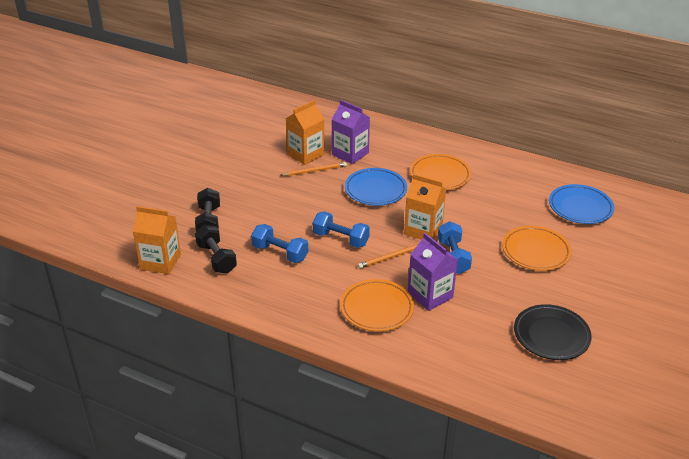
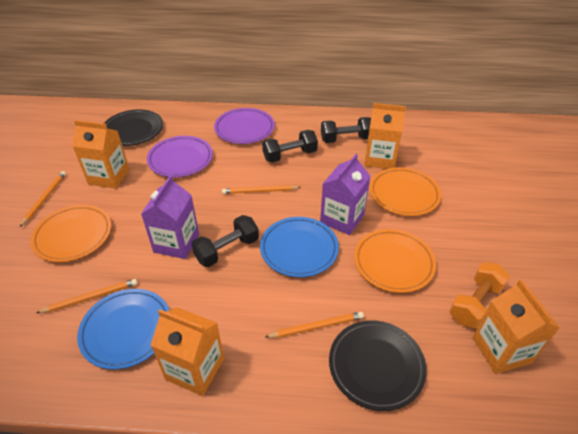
black dumbbell: 2 -> 3
black plate: 1 -> 2
blue dumbbell: 3 -> 0
orange carton: 3 -> 4
orange dumbbell: 0 -> 1
orange pencil: 2 -> 4
purple plate: 0 -> 2

